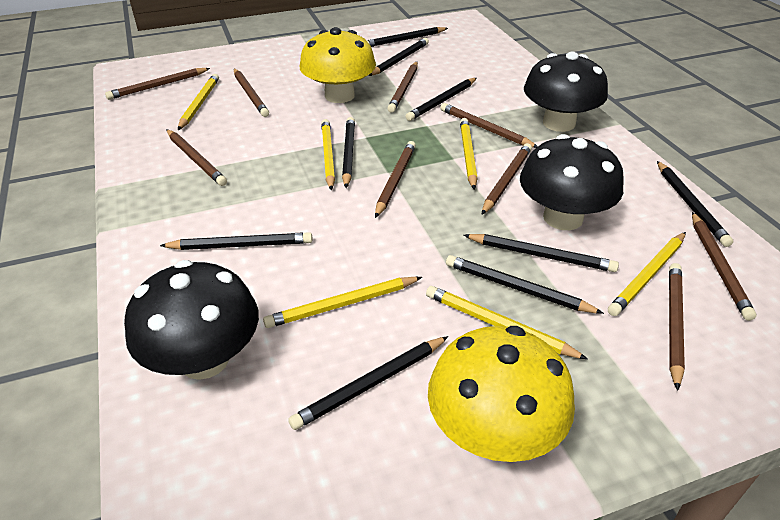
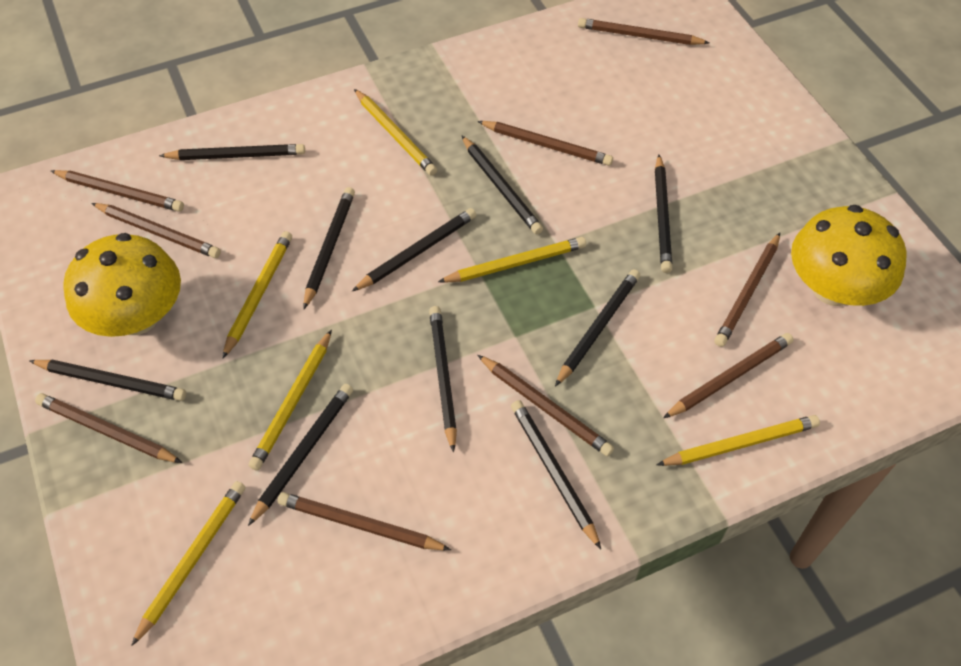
black mushroom: 3 -> 0
black pencil: 9 -> 10

